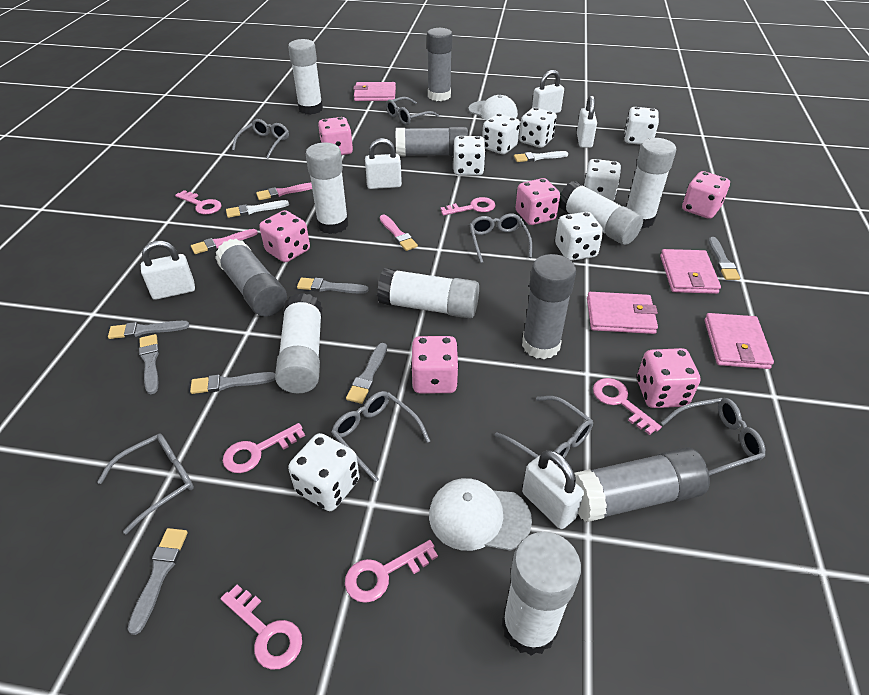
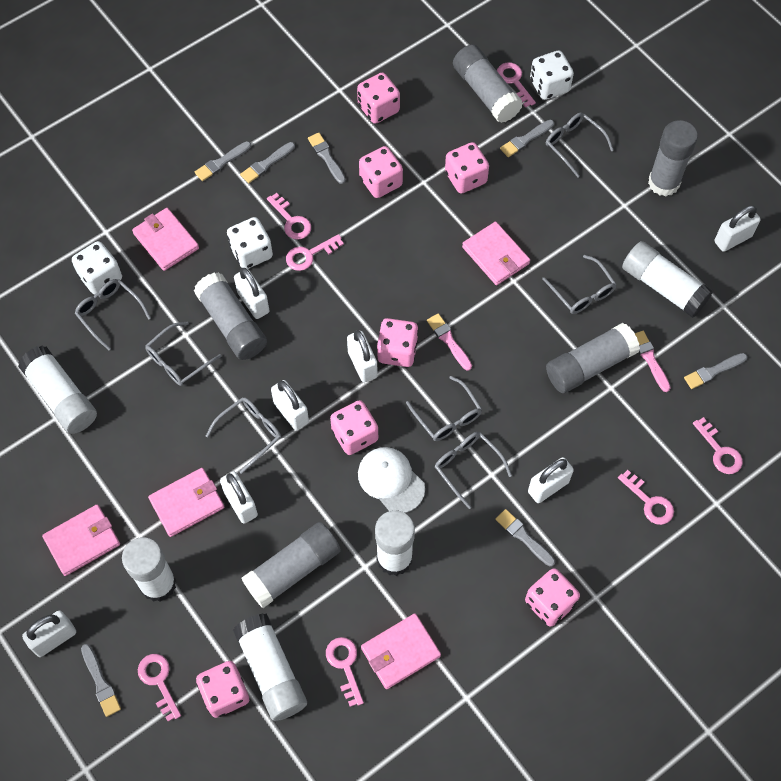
pink brush: 3 -> 2
pink dice: 6 -> 7
pink key: 6 -> 7
pink wallet: 4 -> 5
white brush: 2 -> 0
white cap: 2 -> 1
white dice: 7 -> 3
white glue stick: 7 -> 5
white padlock: 5 -> 7

